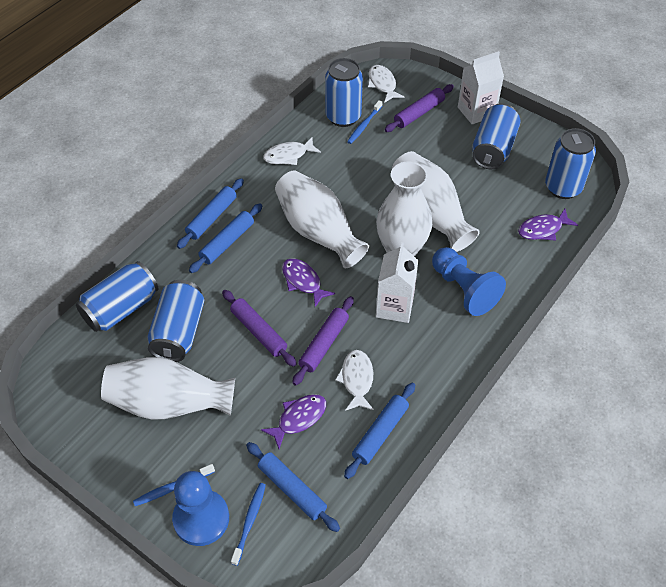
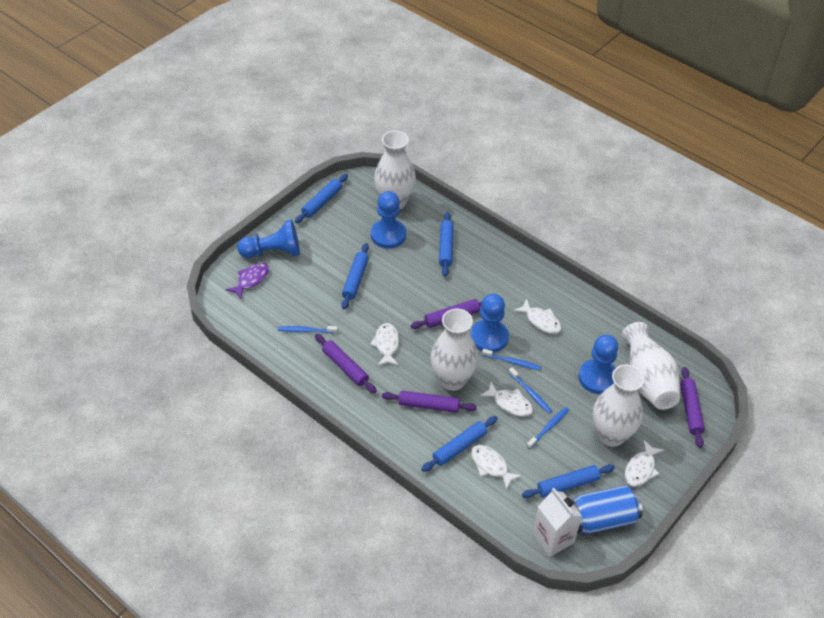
blue can: 5 -> 1
blue pawn: 2 -> 4
blue rolling pin: 4 -> 5
blue toothbrush: 3 -> 4
purple fish: 3 -> 1
purple rolling pin: 3 -> 4
white carton: 2 -> 1
white fish: 3 -> 5

